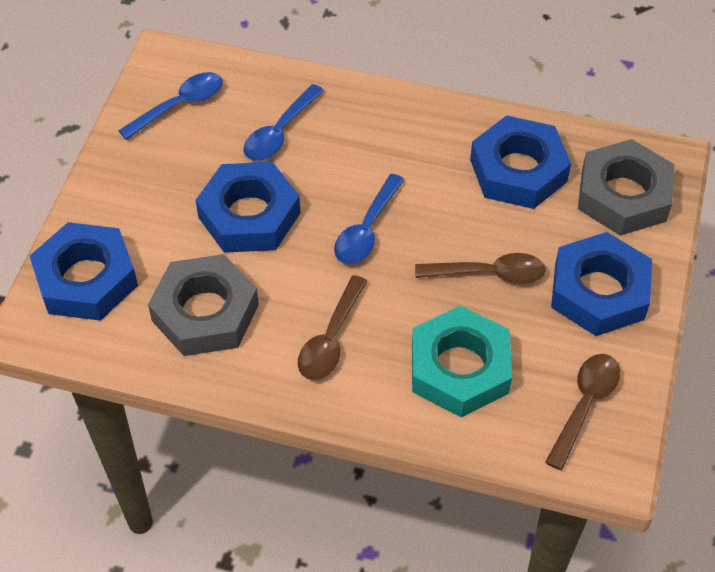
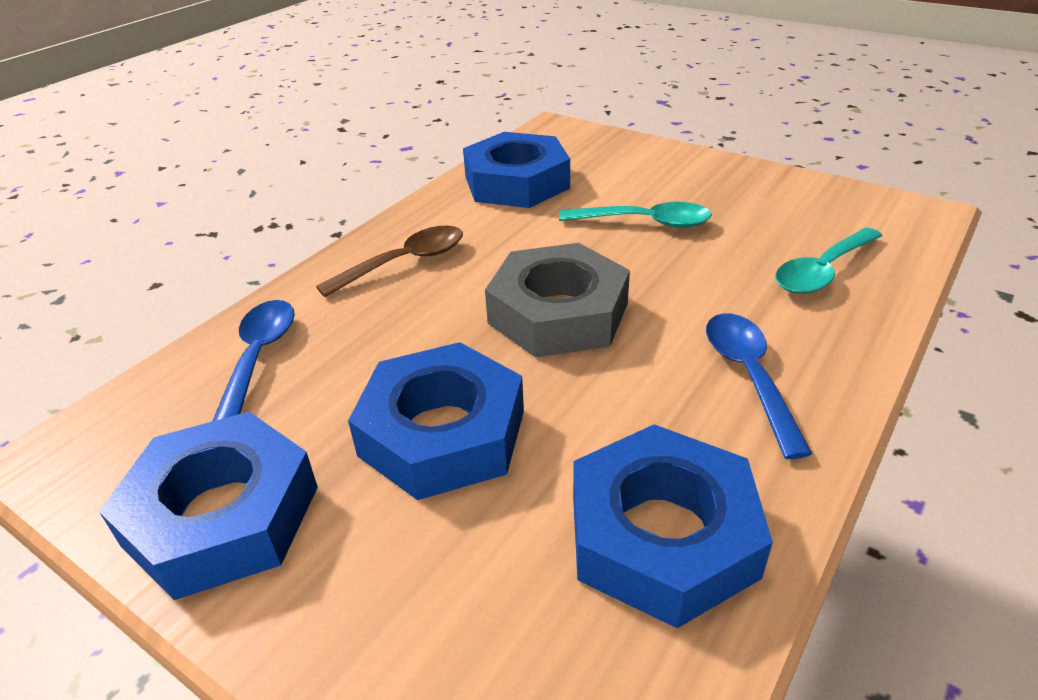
blue spoon: 3 -> 2
brown spoon: 3 -> 1
grey nut: 2 -> 1
turquoise nut: 1 -> 0
turquoise spoon: 0 -> 2

